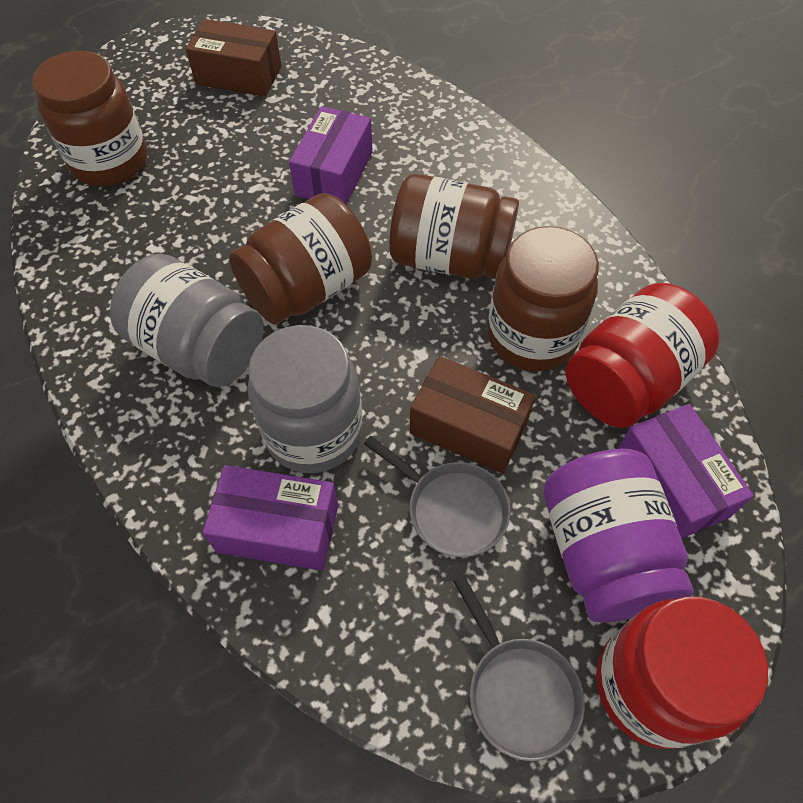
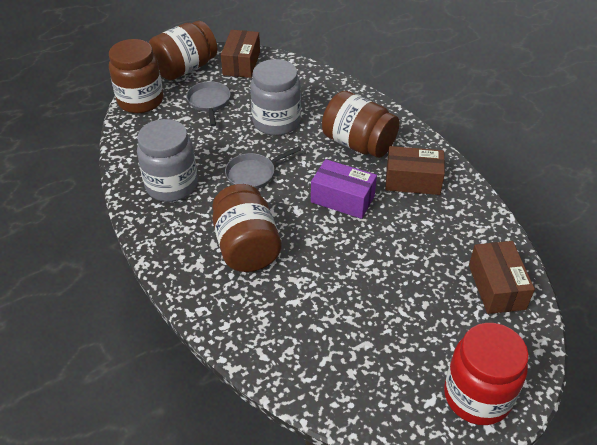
brown box: 2 -> 3
purple box: 3 -> 1
purple jar: 1 -> 0
red jar: 2 -> 1

